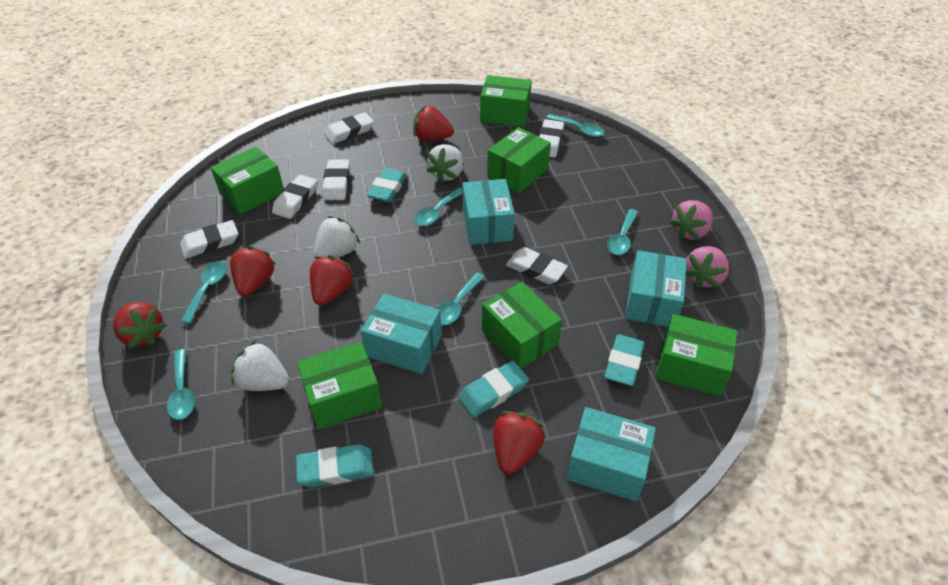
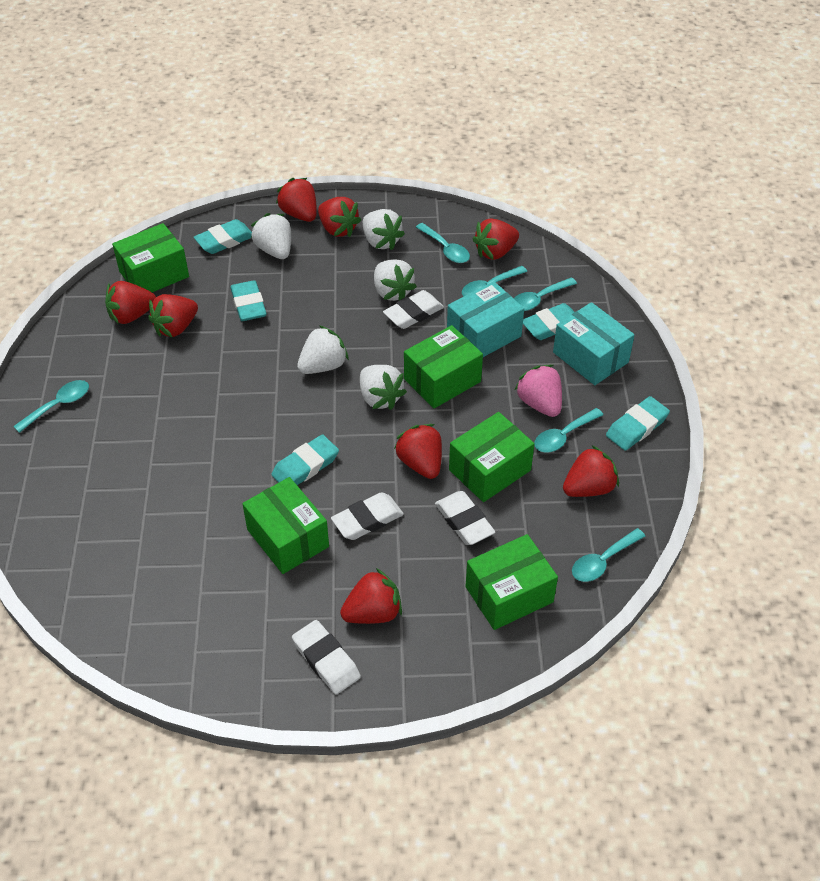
green box: 6 -> 5
pink strawberry: 2 -> 1
red strawberry: 5 -> 8
turquoise box: 4 -> 2
turquoise eraser: 4 -> 5
white eraser: 6 -> 4
white strawberry: 3 -> 5

